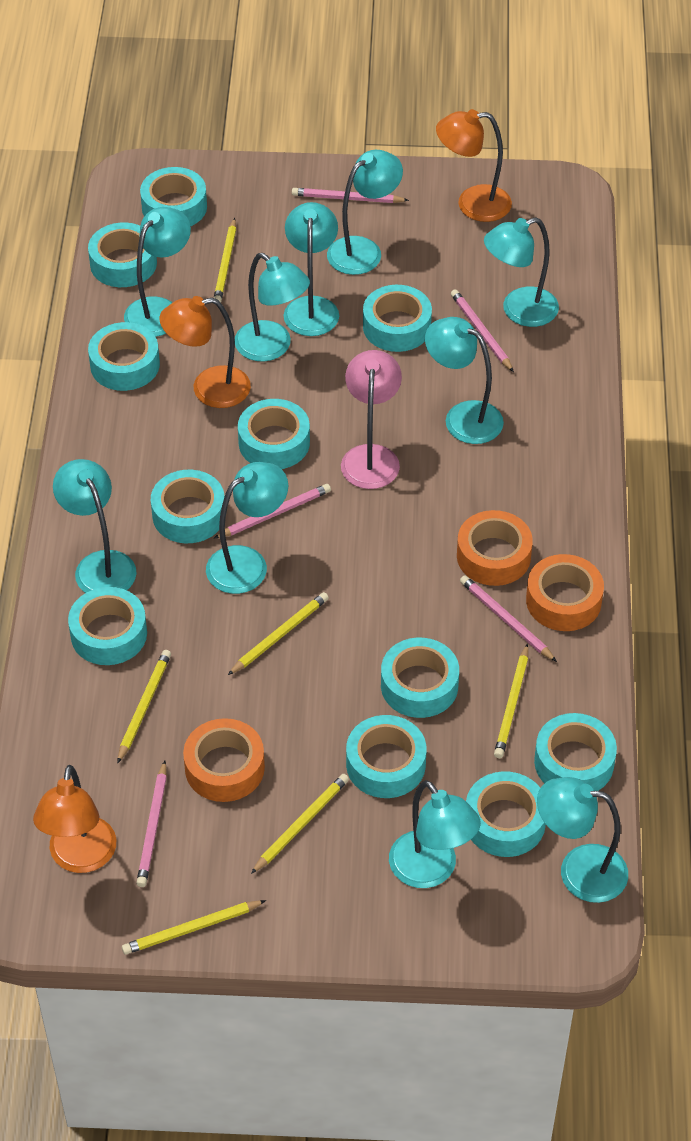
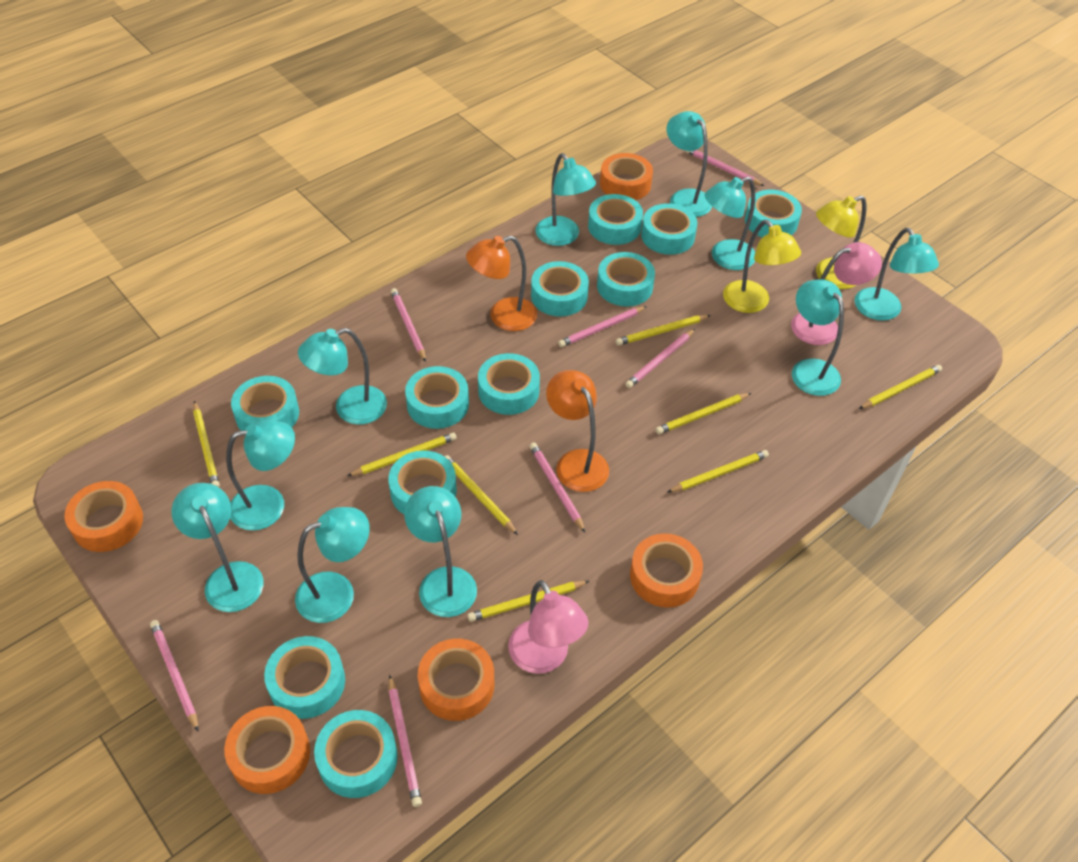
orange lamp: 3 -> 2
orange tape: 3 -> 5
pink lamp: 1 -> 2
pink pencil: 5 -> 7
yellow lamp: 0 -> 2
yellow pencil: 6 -> 8

